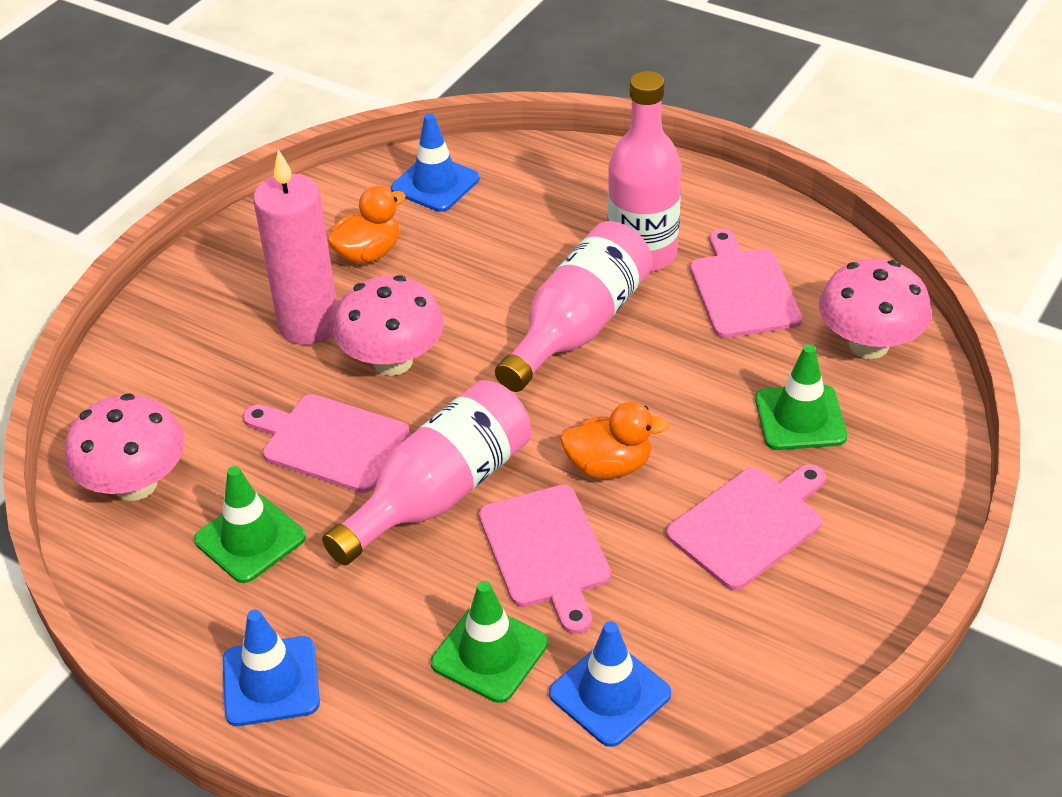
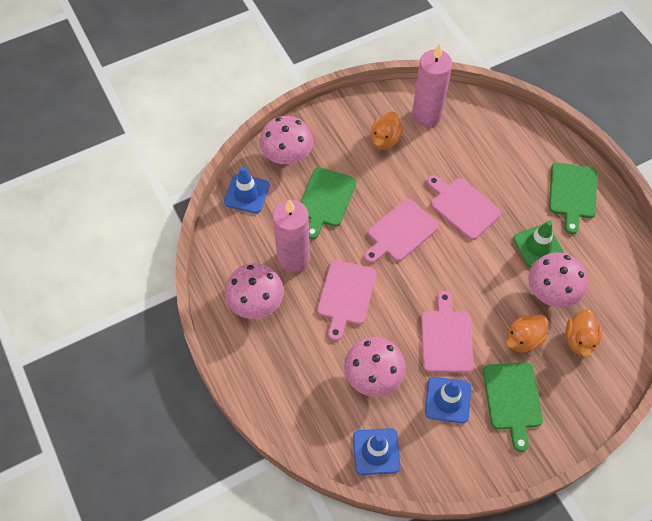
green cutting board: 0 -> 3
green traffic cone: 3 -> 1
orange duck: 2 -> 3
pink bottle: 3 -> 0
pink candle: 1 -> 2
pink mushroom: 3 -> 4

